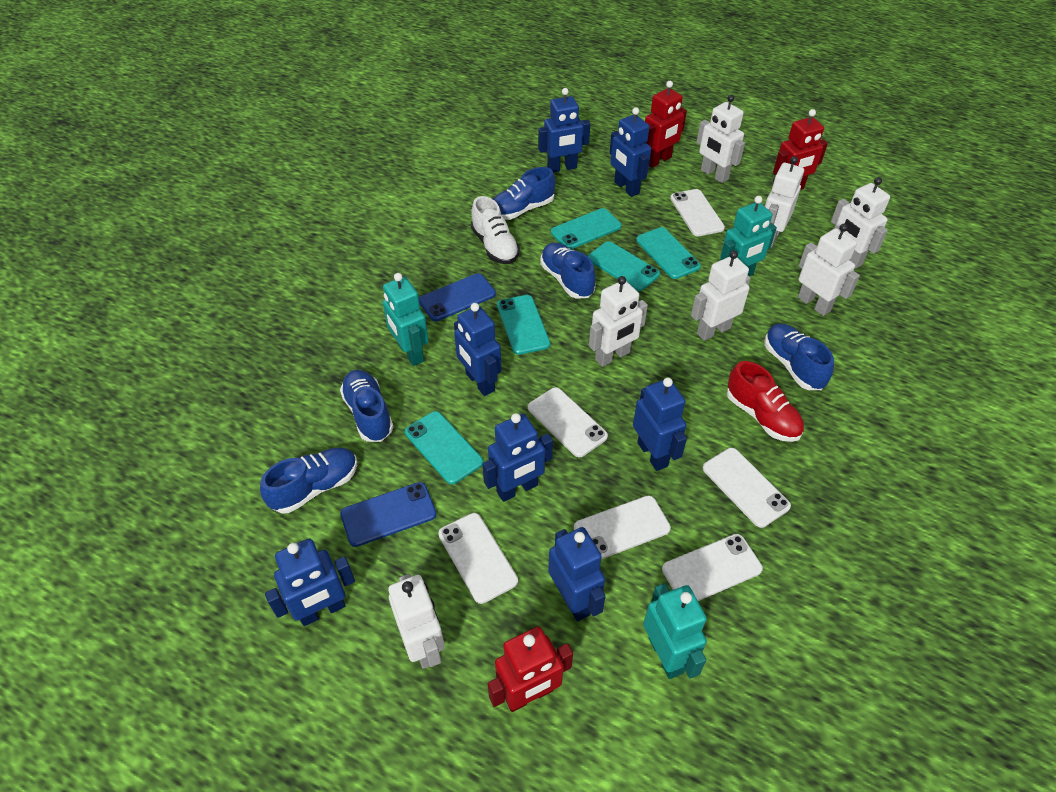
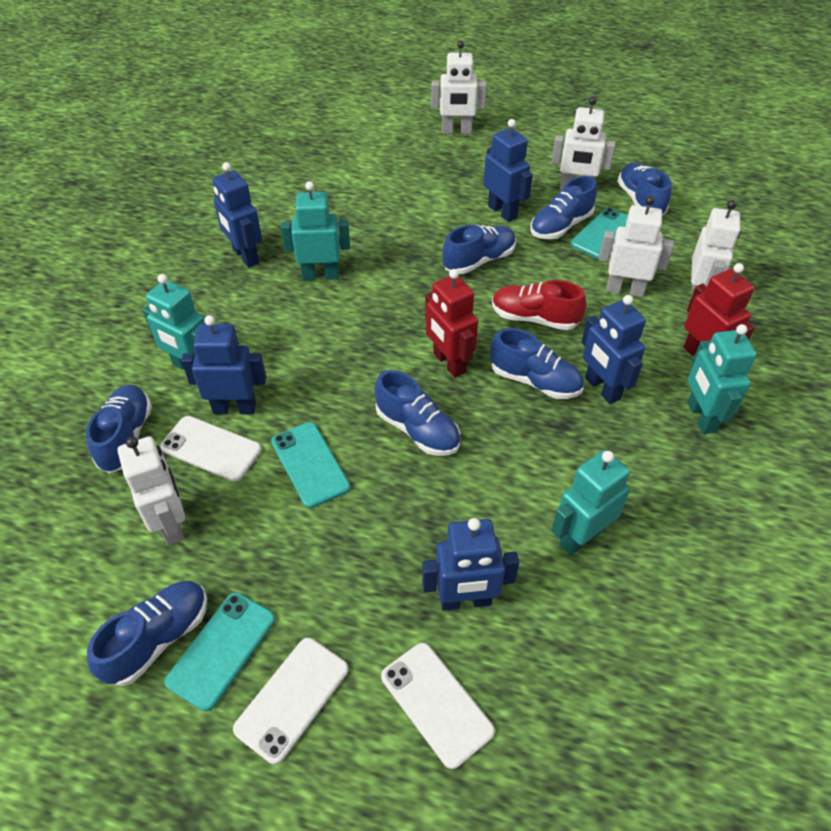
blue phone: 2 -> 0
blue robot: 7 -> 5
blue shoe: 5 -> 7
red robot: 3 -> 2
turquoise phone: 5 -> 3
turquoise robot: 3 -> 4
white phone: 6 -> 3
white robot: 7 -> 5
white shoe: 1 -> 0

